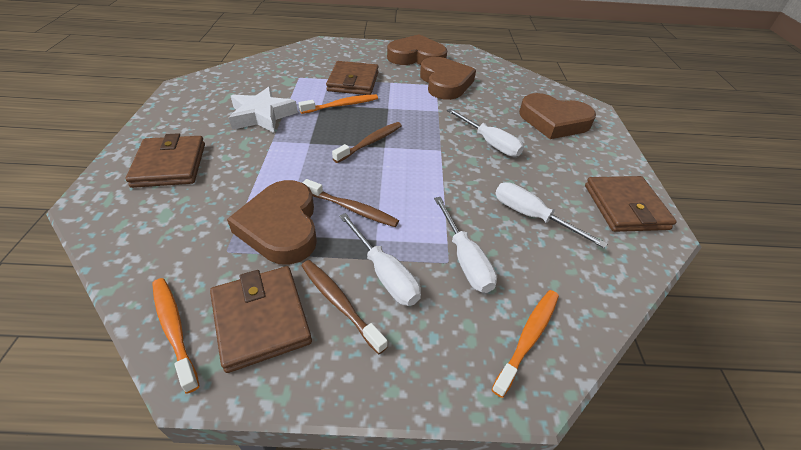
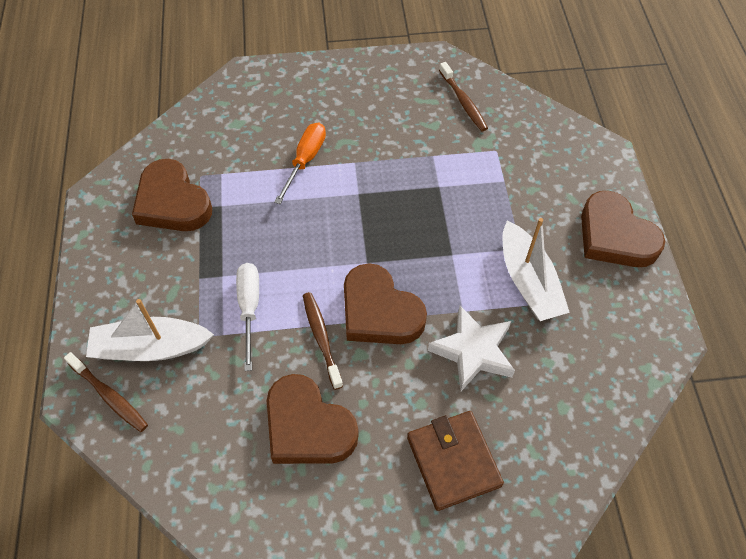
brown wallet: 4 -> 1
orange screwdriver: 0 -> 1
orange toothbrush: 3 -> 0
white boat: 0 -> 2
white screwdriver: 4 -> 1

